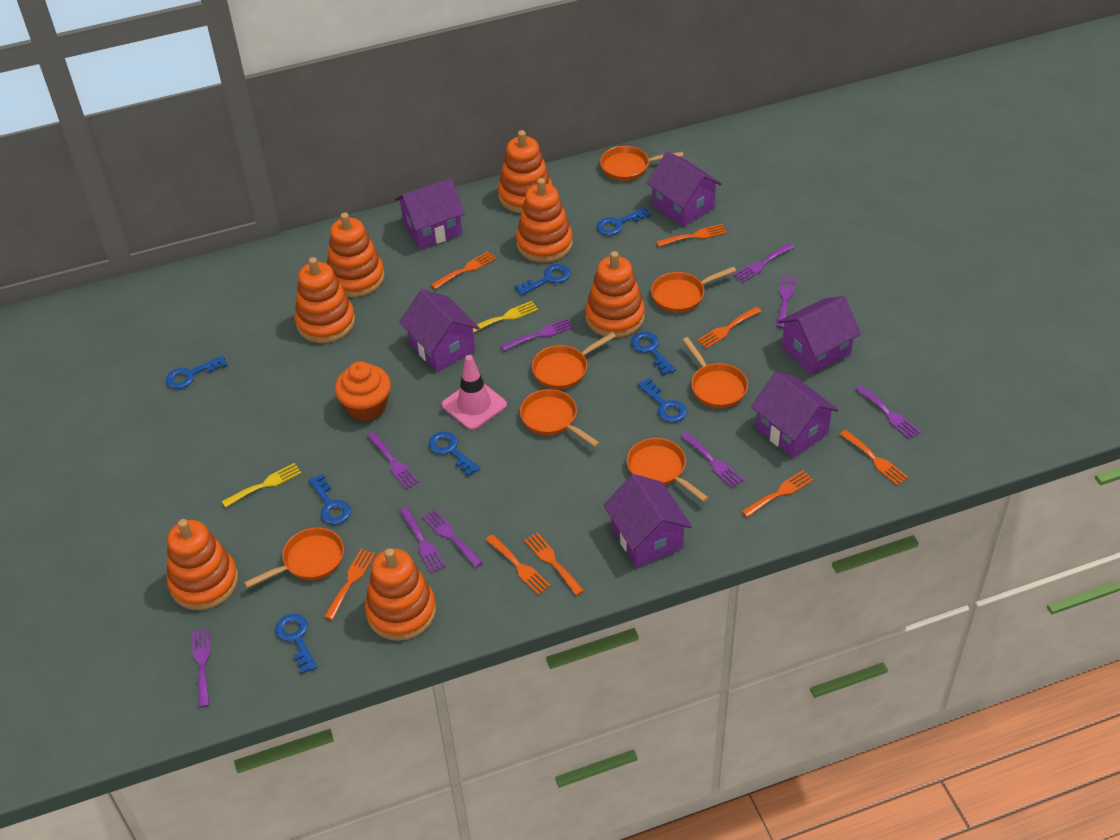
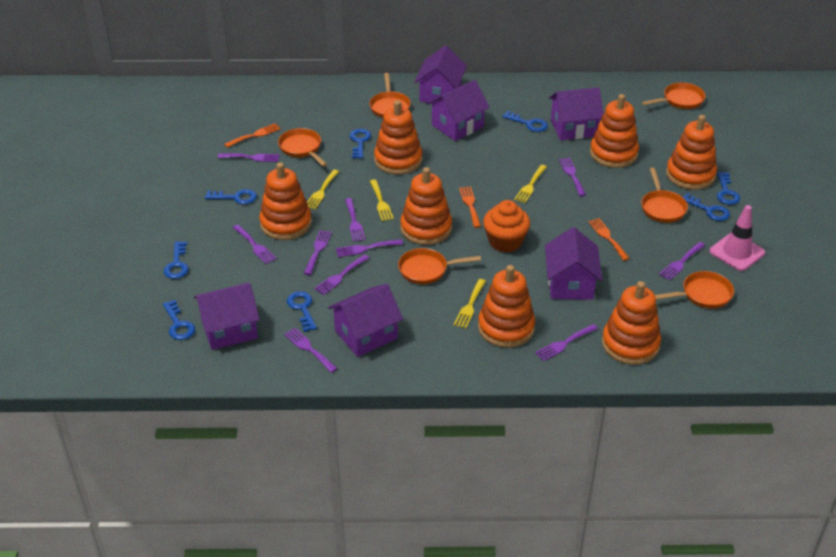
orange fork: 8 -> 3
orange pan: 7 -> 6
purple fork: 9 -> 10
yellow fork: 2 -> 4

